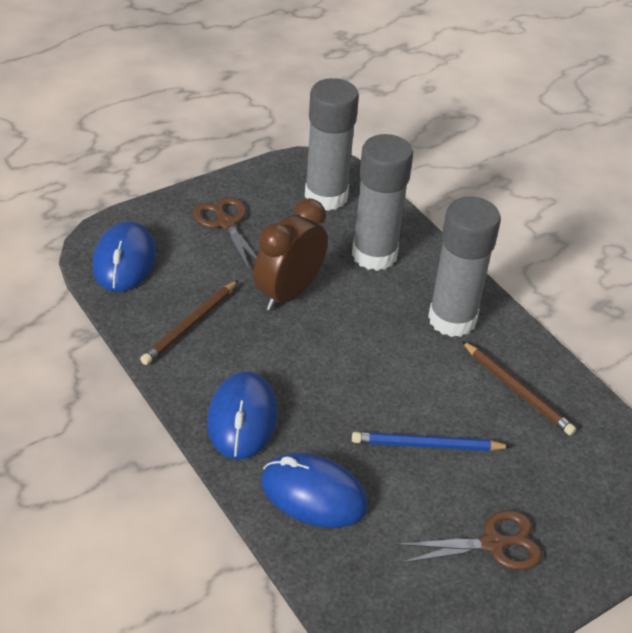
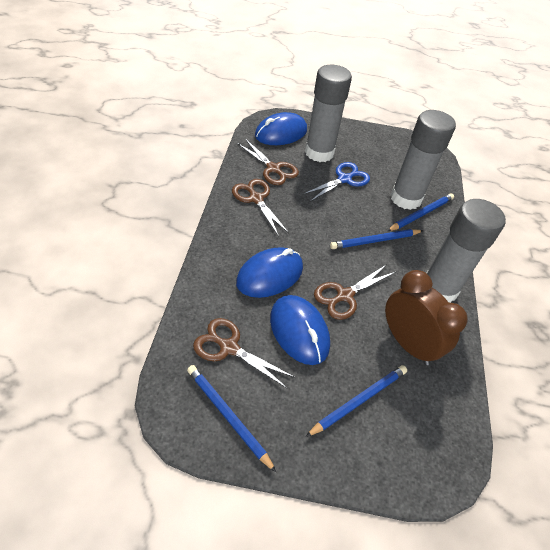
blue pencil: 1 -> 4
blue scissors: 0 -> 1
brown pencil: 2 -> 0
brown scissors: 2 -> 4

